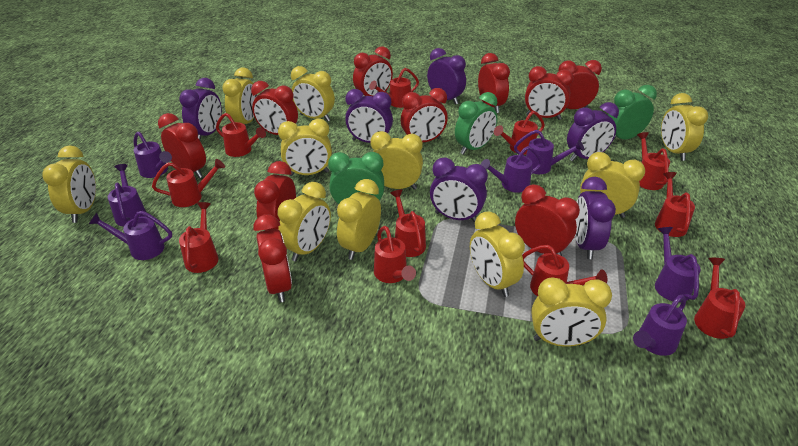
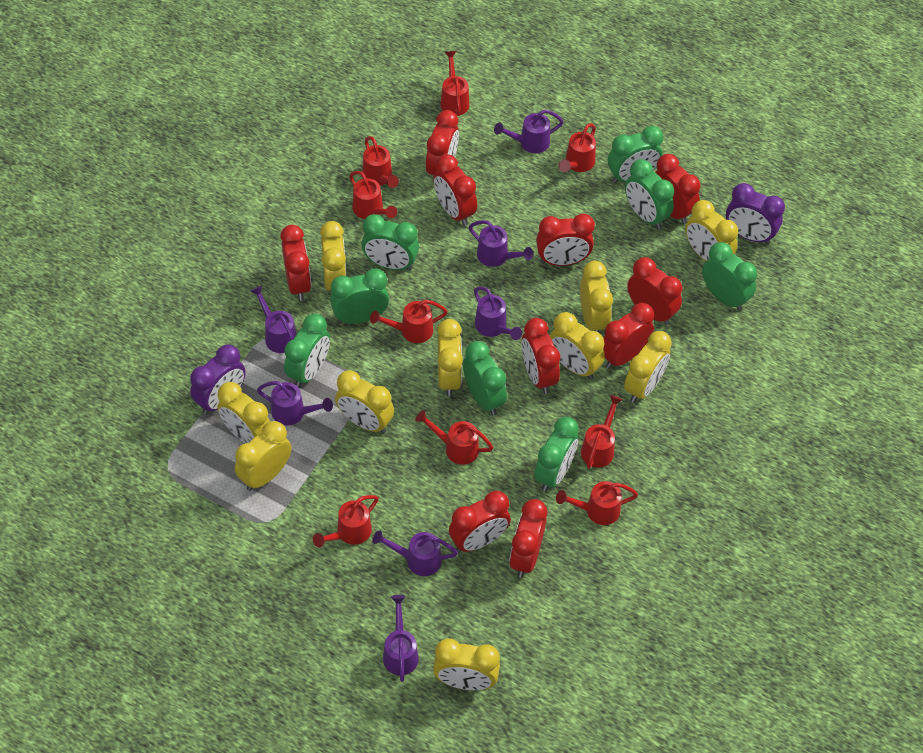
green clock: 3 -> 8
purple clock: 6 -> 2
red watering can: 11 -> 9
yellow clock: 11 -> 10

